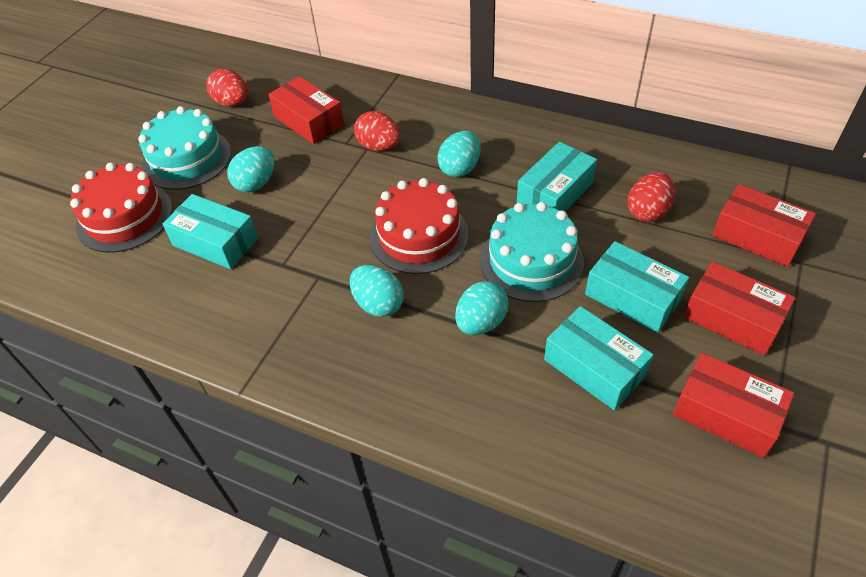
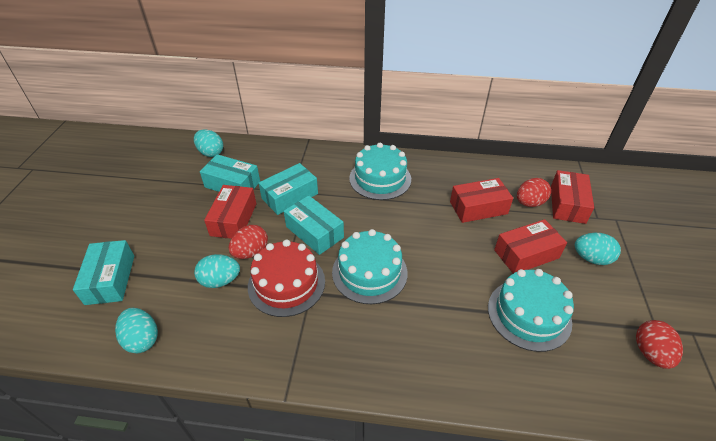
red cake: 2 -> 1
turquoise cake: 2 -> 3

